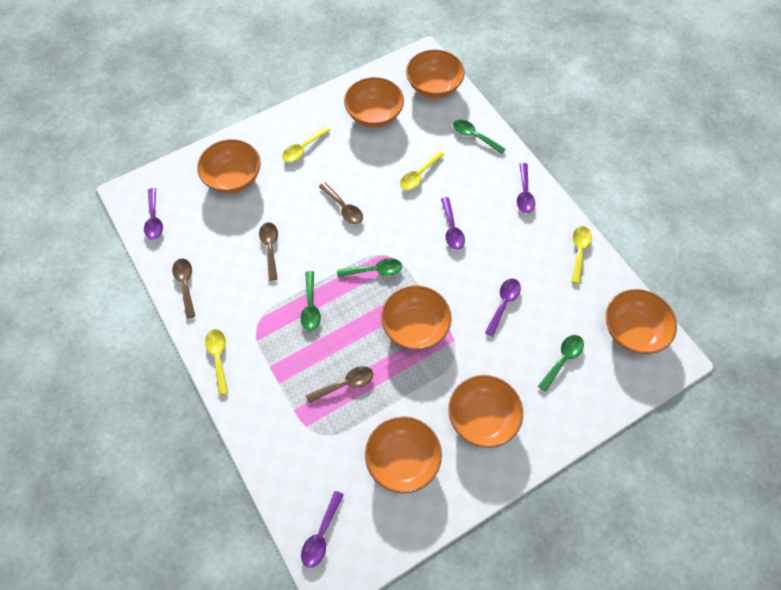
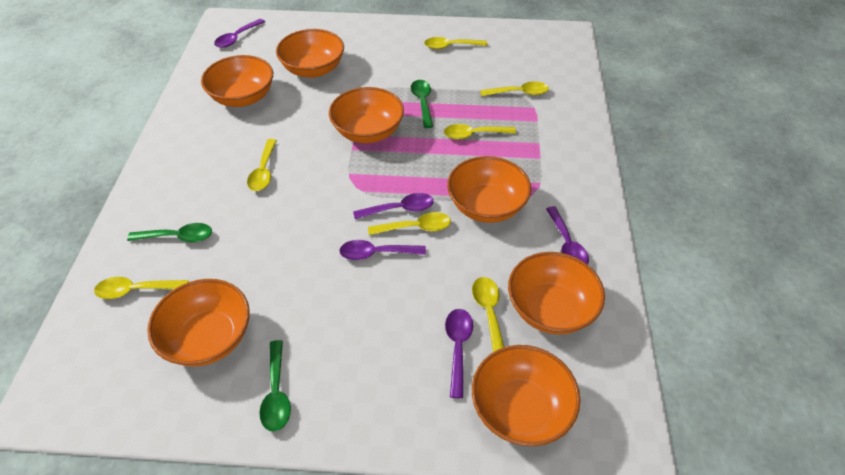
brown spoon: 4 -> 0
green spoon: 4 -> 3
yellow spoon: 4 -> 7

